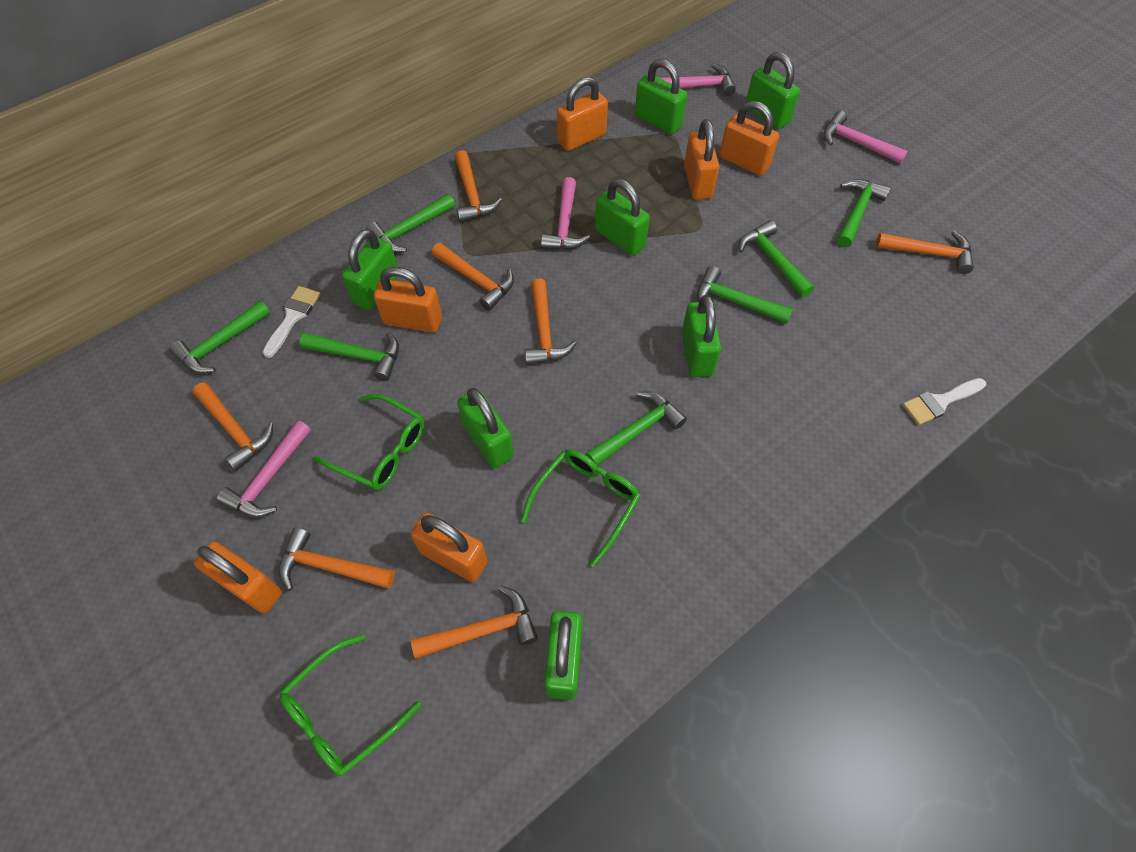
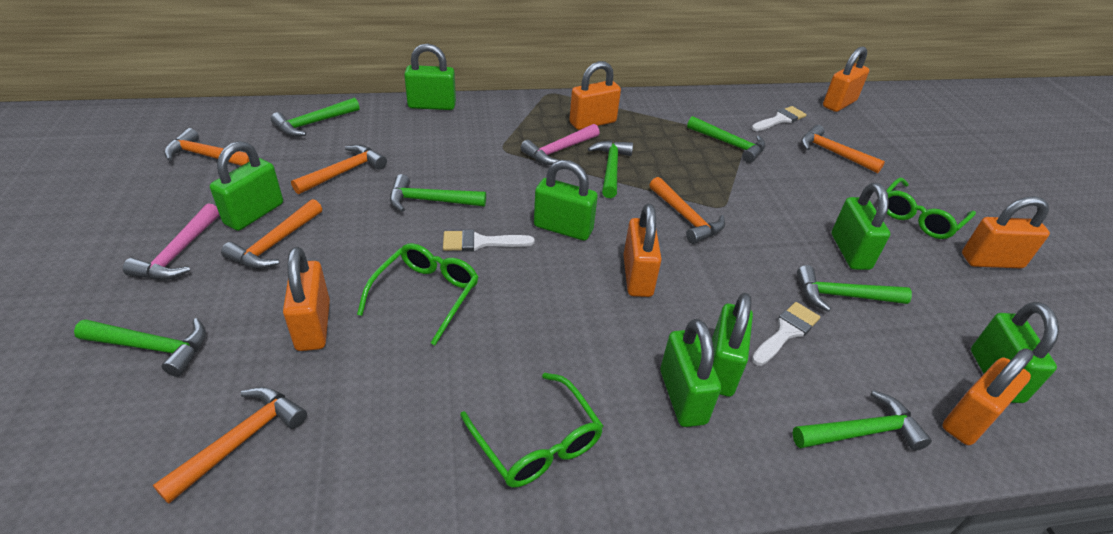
orange hammer: 7 -> 6
pink hammer: 4 -> 2
white brush: 2 -> 3

